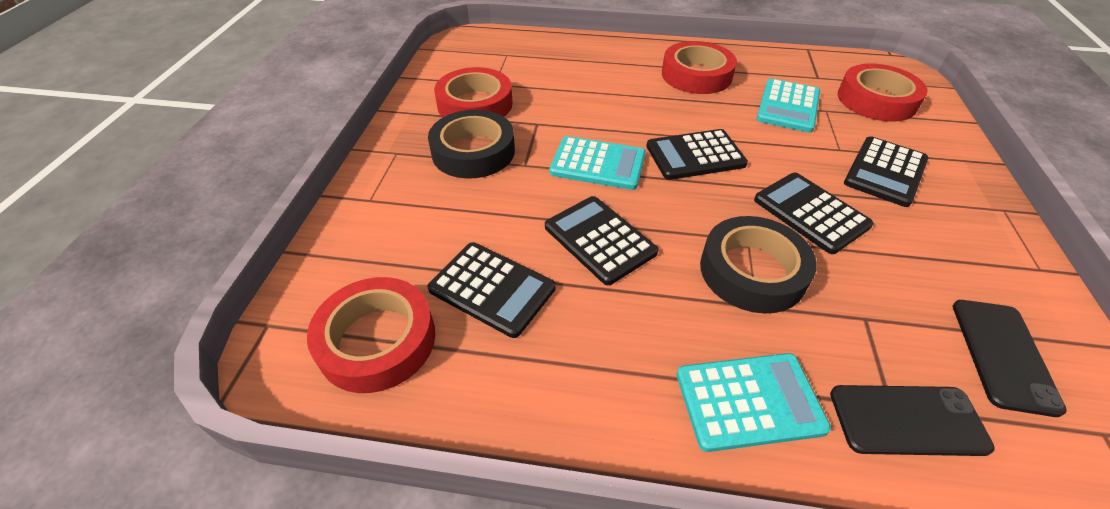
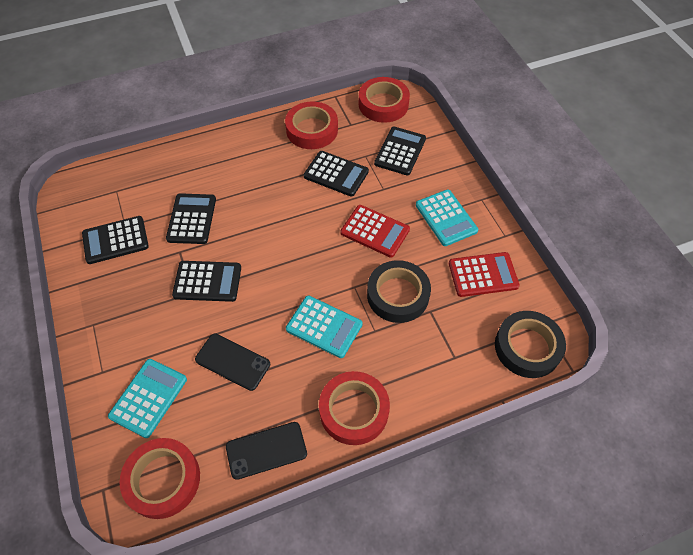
red calculator: 0 -> 2

